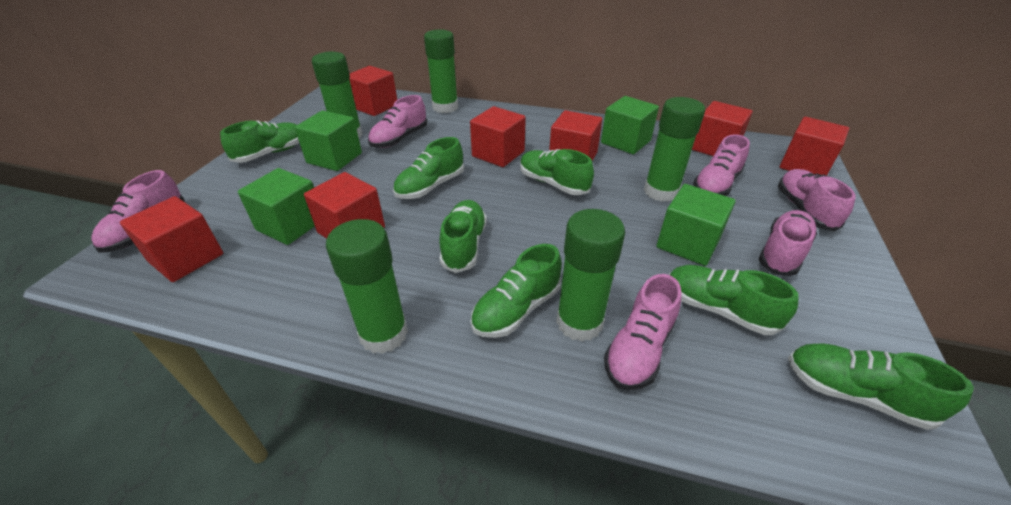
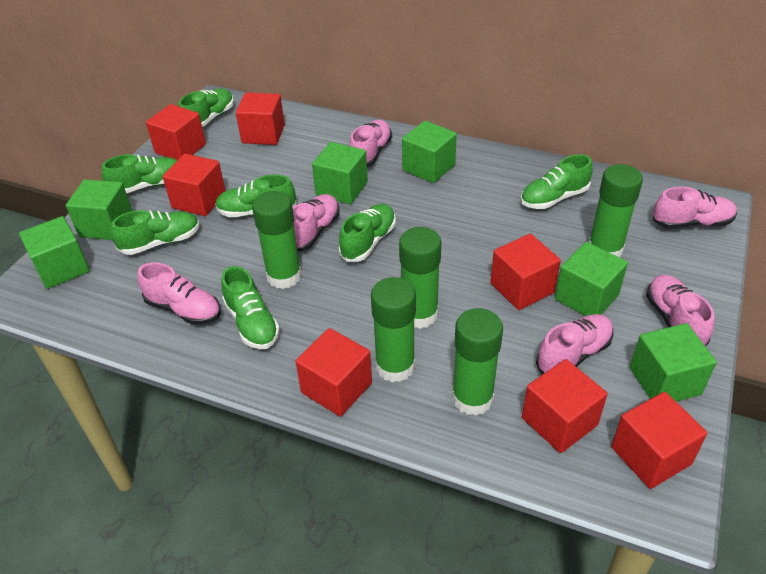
green cube: 4 -> 6

